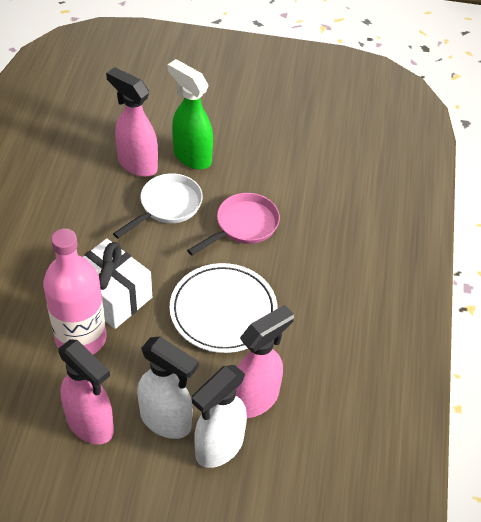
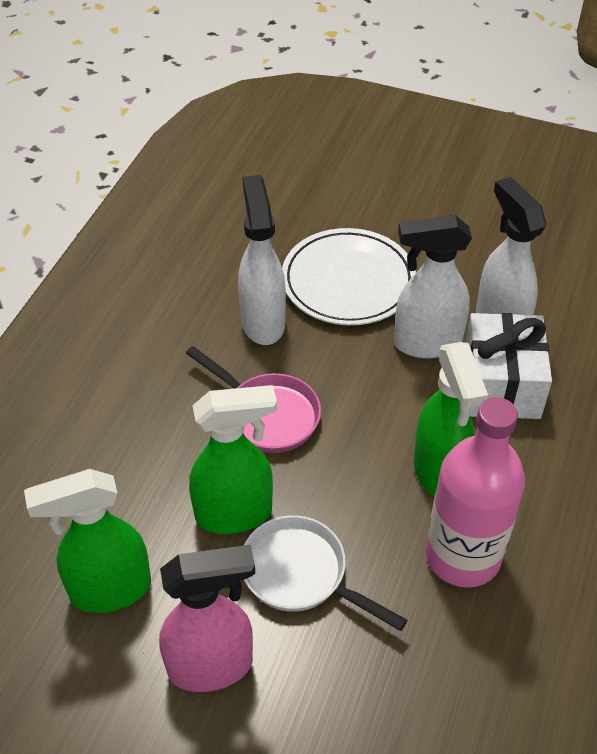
green spray bottle: 1 -> 3
pink spray bottle: 3 -> 1
white spray bottle: 2 -> 3

